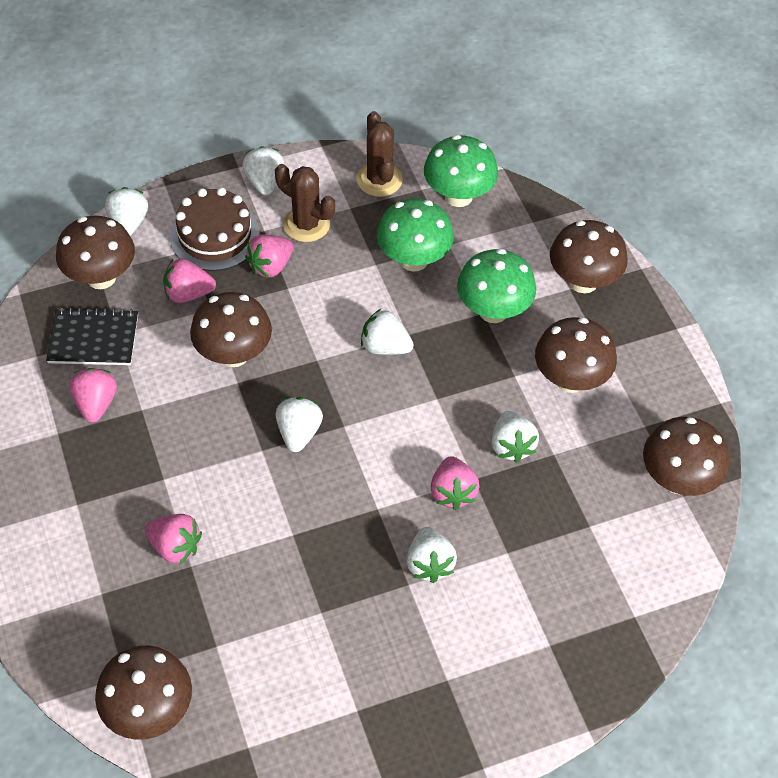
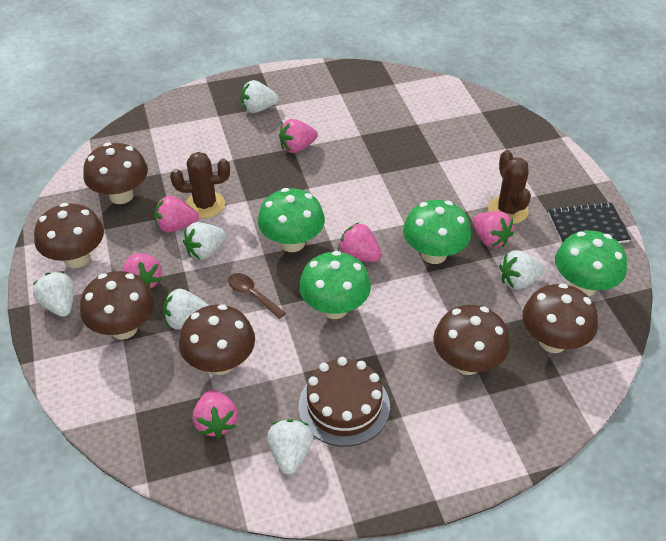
brown spoon: 0 -> 1
green mushroom: 3 -> 4
pink strawberry: 5 -> 6

